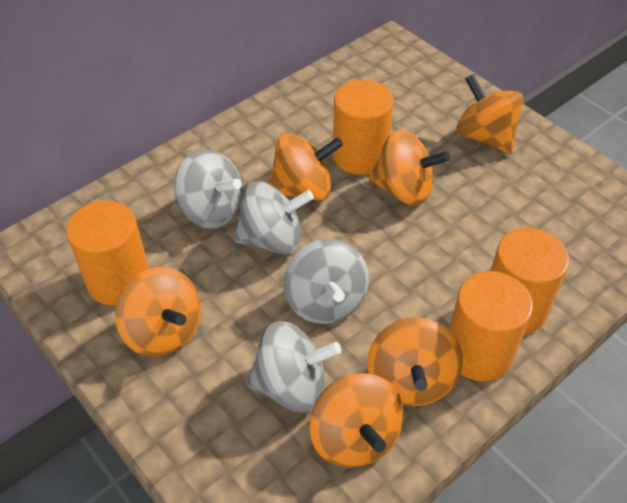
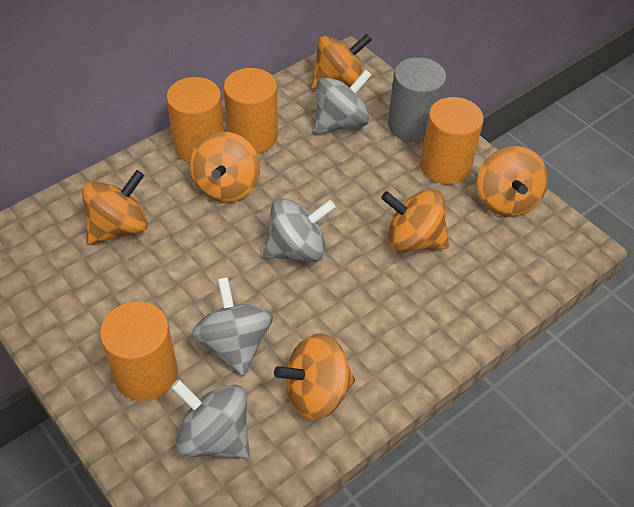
grey cylinder: 0 -> 1

